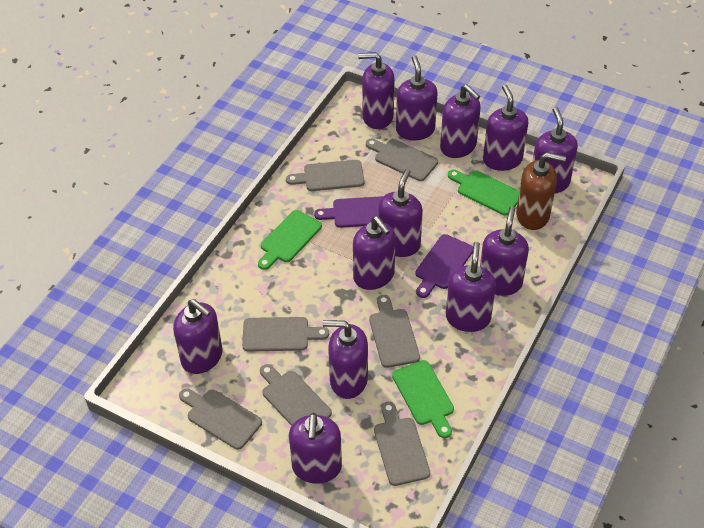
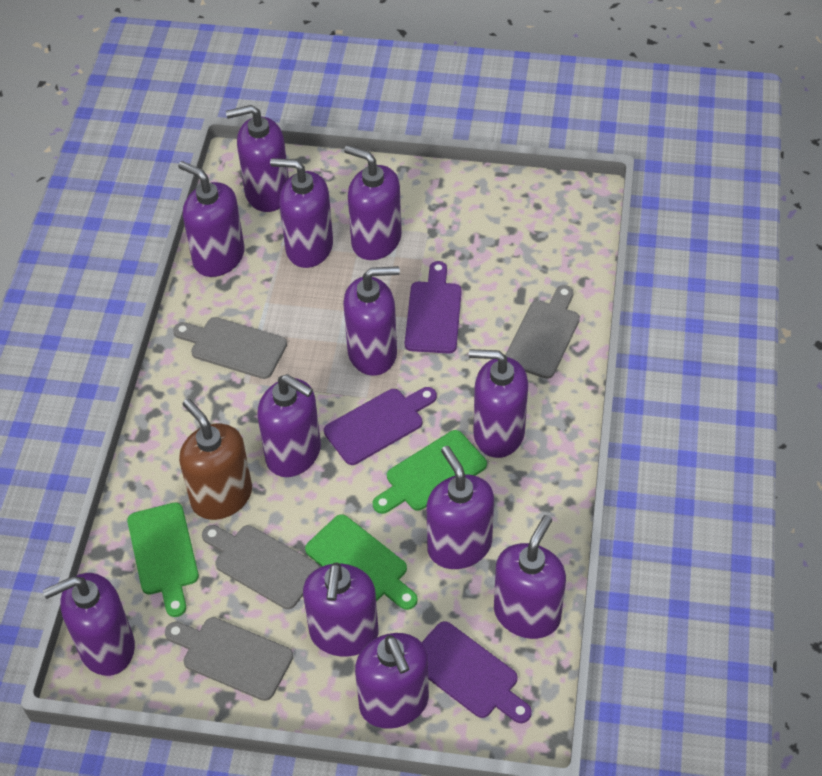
grey cutting board: 7 -> 4
purple cutting board: 2 -> 3

